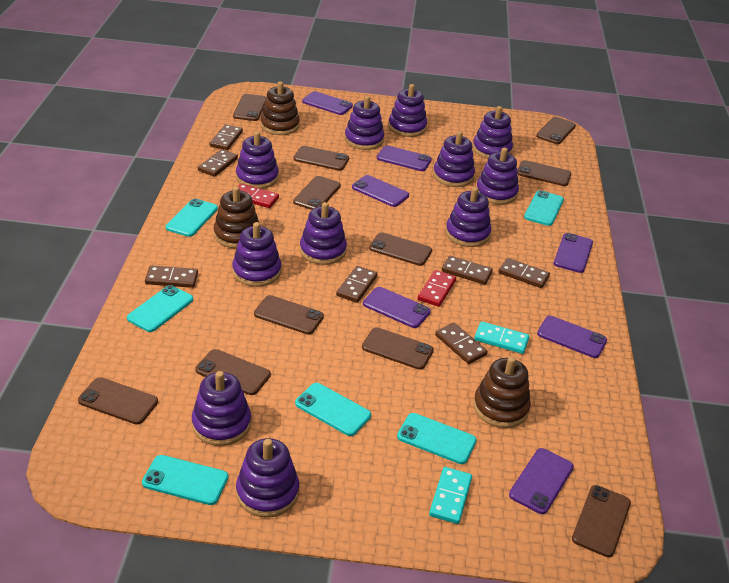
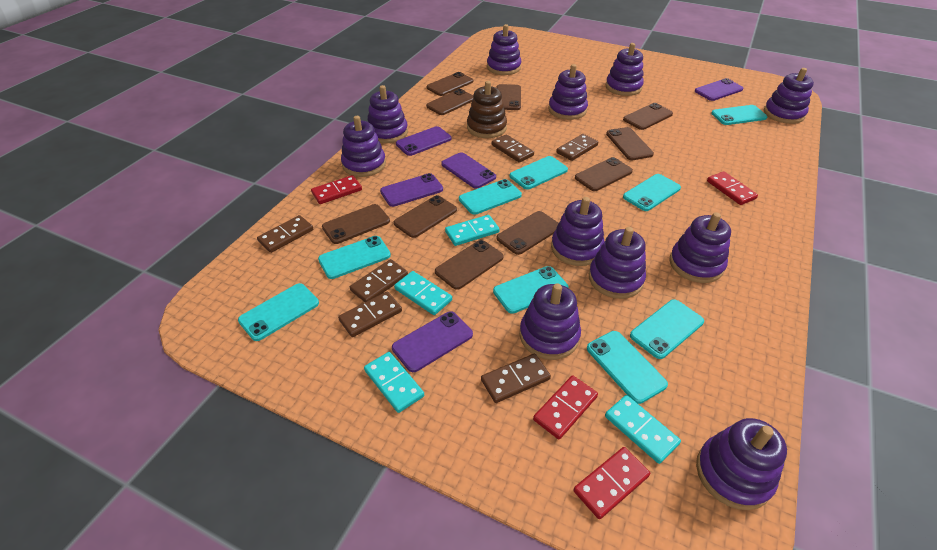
brown domino: 7 -> 6
brown phone: 11 -> 10
brown stacking toy: 3 -> 1
purple phone: 7 -> 5
red domino: 2 -> 4
turquoise domino: 2 -> 4
turquoise phone: 6 -> 9

